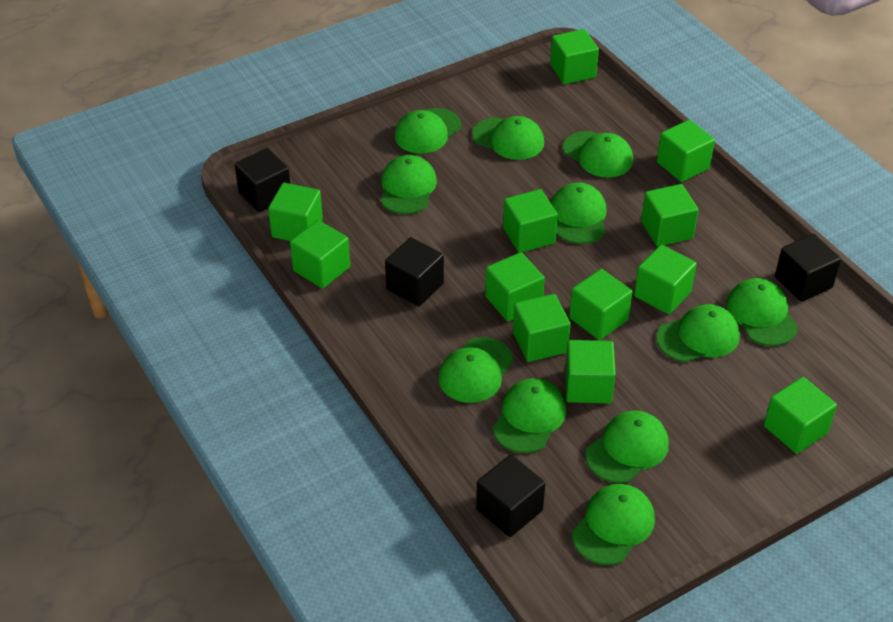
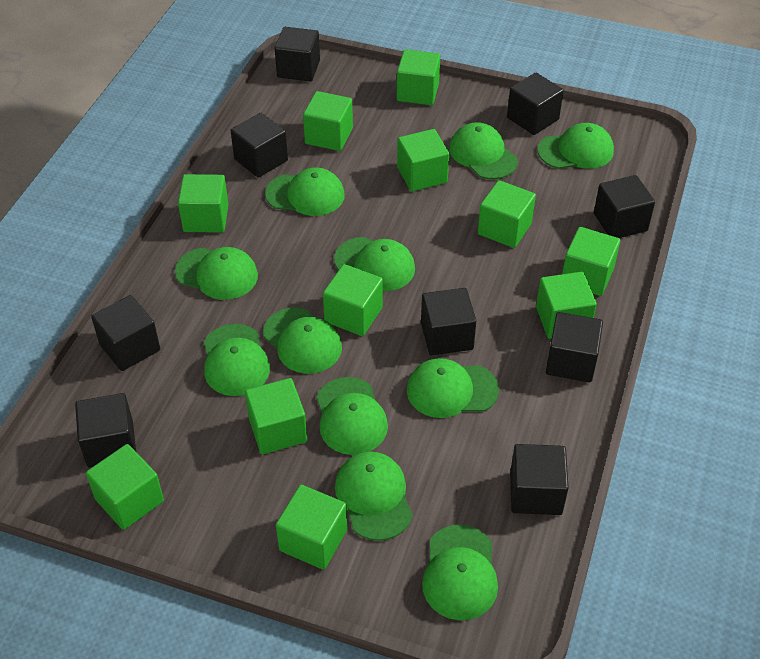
black cube: 4 -> 9
green cube: 12 -> 11

